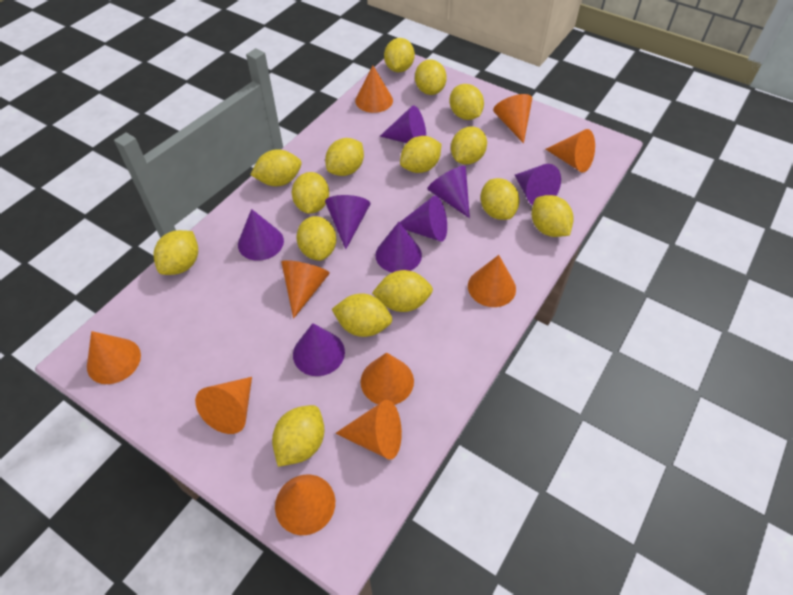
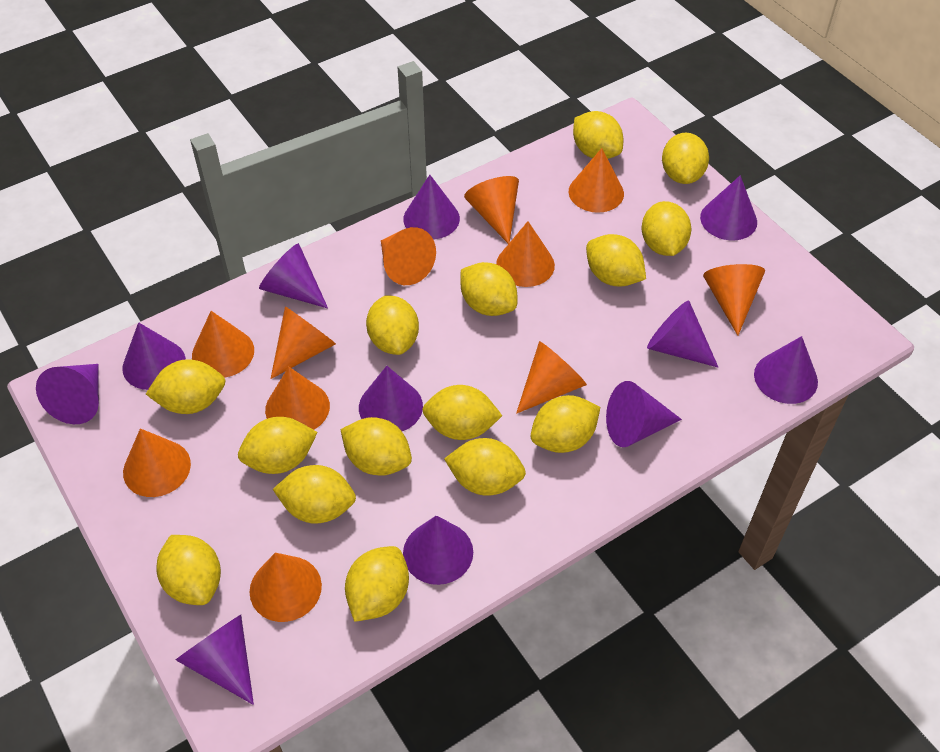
orange cone: 10 -> 11
purple cone: 8 -> 11

